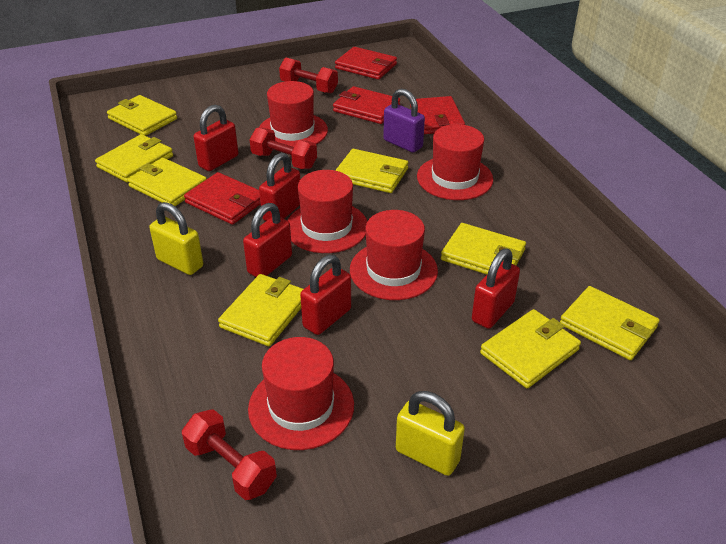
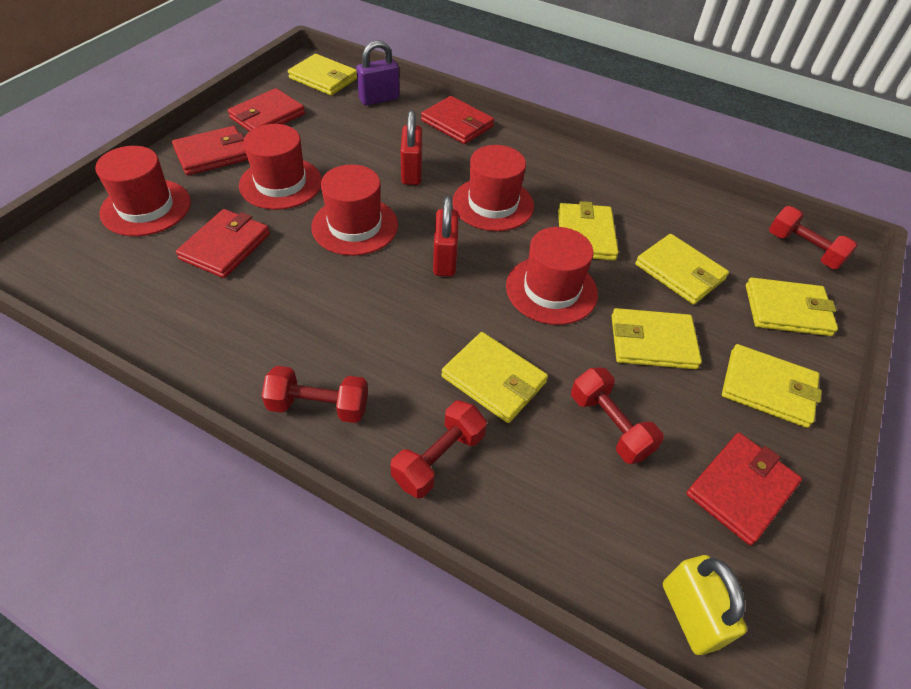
red dumbbell: 3 -> 4
red padlock: 5 -> 2
red wallet: 4 -> 5
yellow padlock: 2 -> 1
yellow wallet: 8 -> 7

